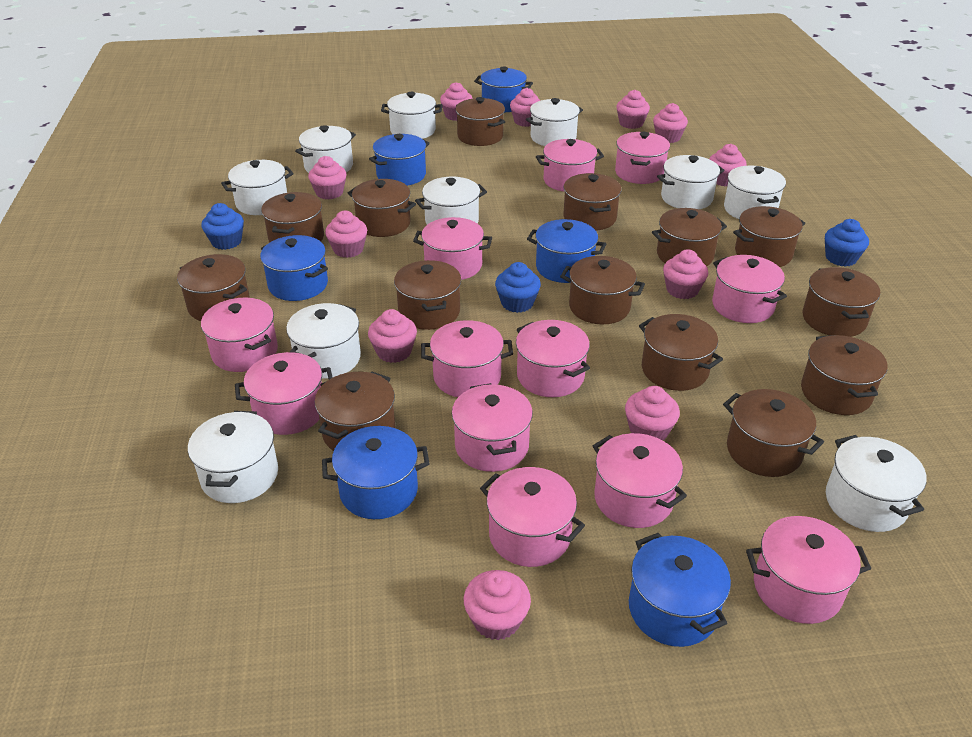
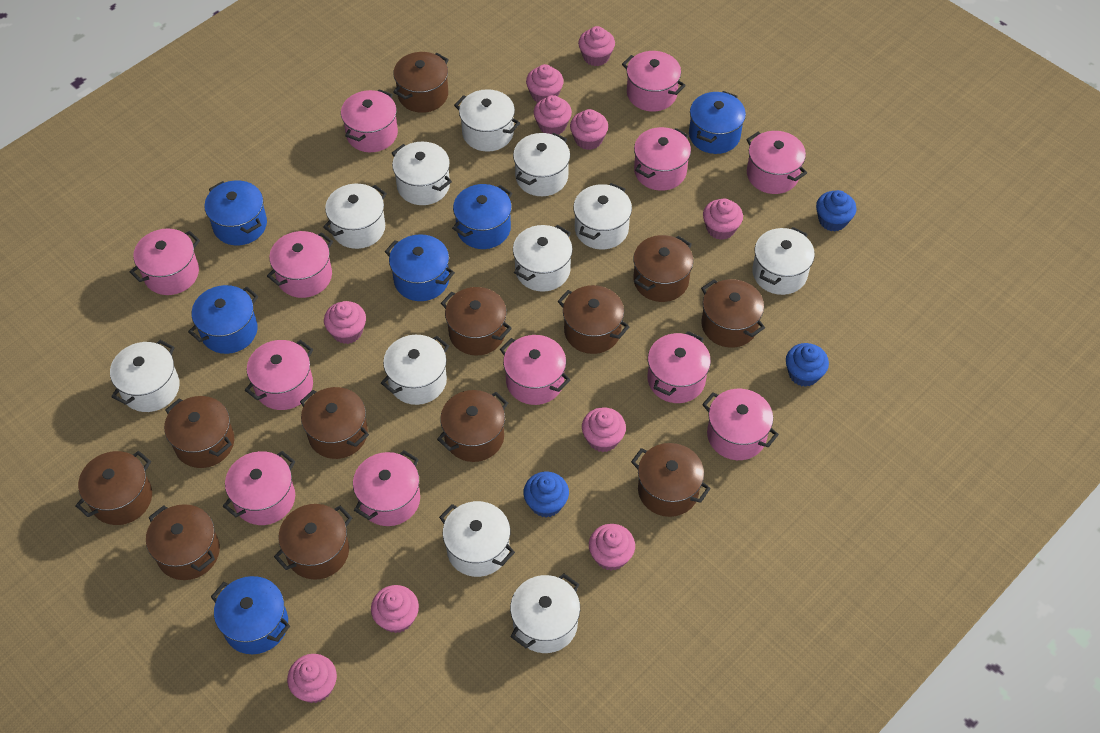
brown pot: 14 -> 12
pink cupcake: 11 -> 10
white pot: 10 -> 11

